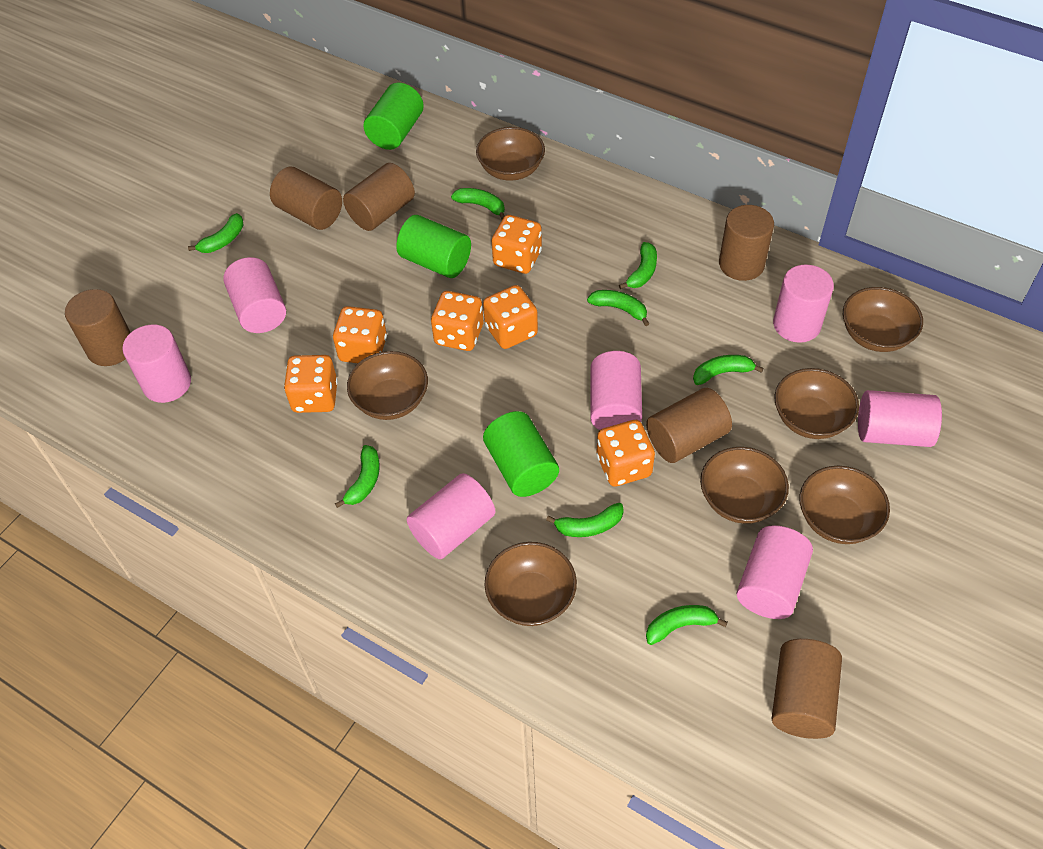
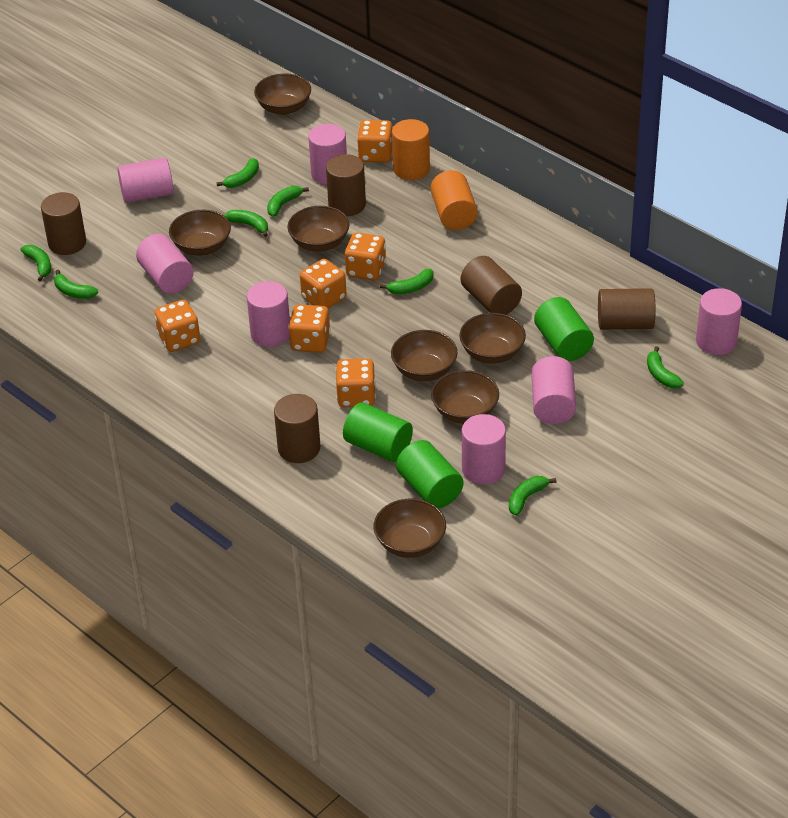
brown cylinder: 6 -> 5
orange cylinder: 0 -> 2

